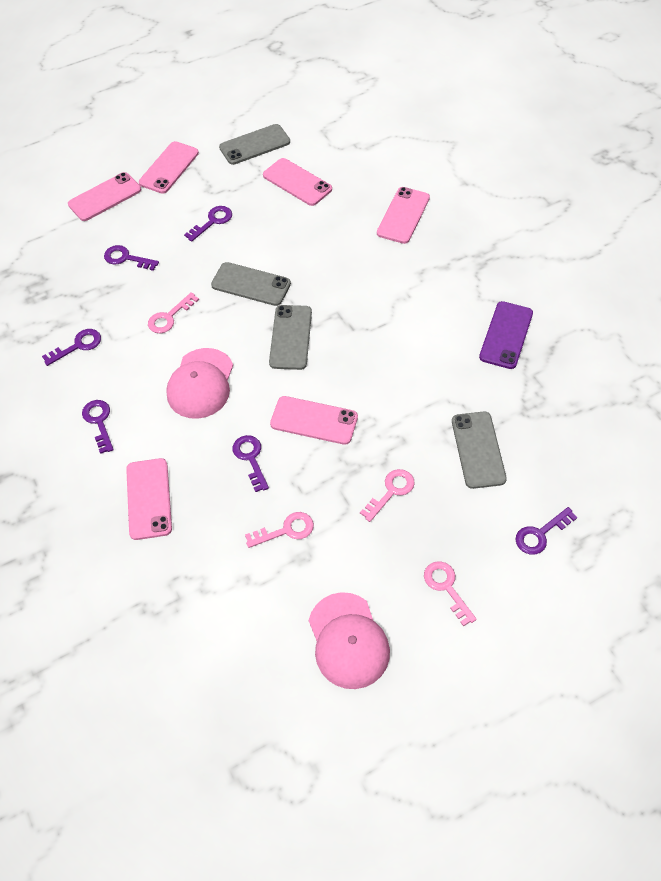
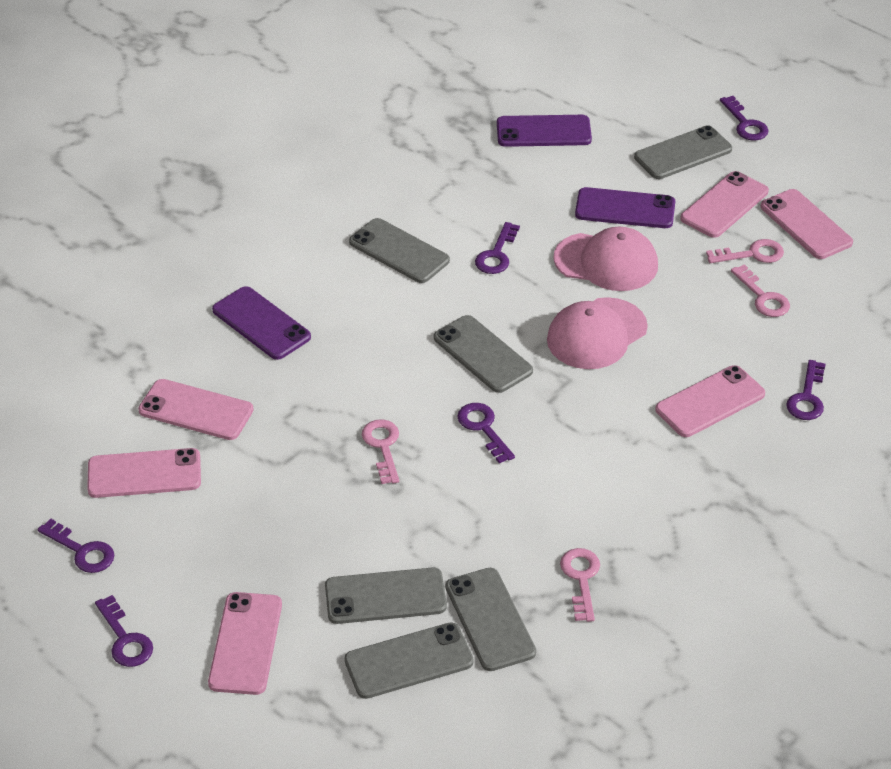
grey phone: 4 -> 6
purple phone: 1 -> 3

